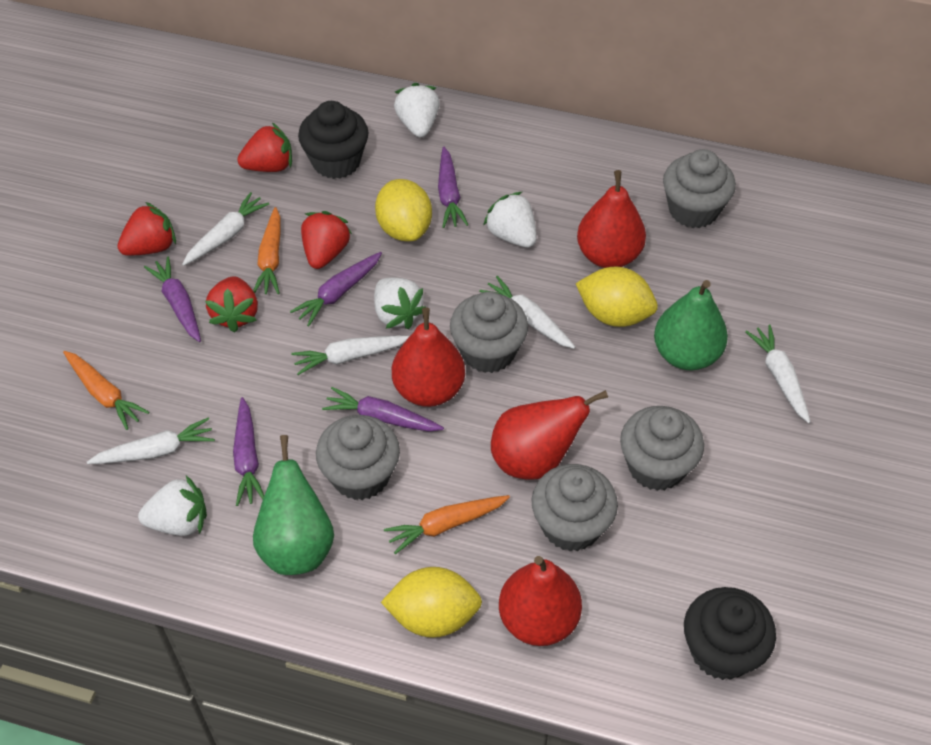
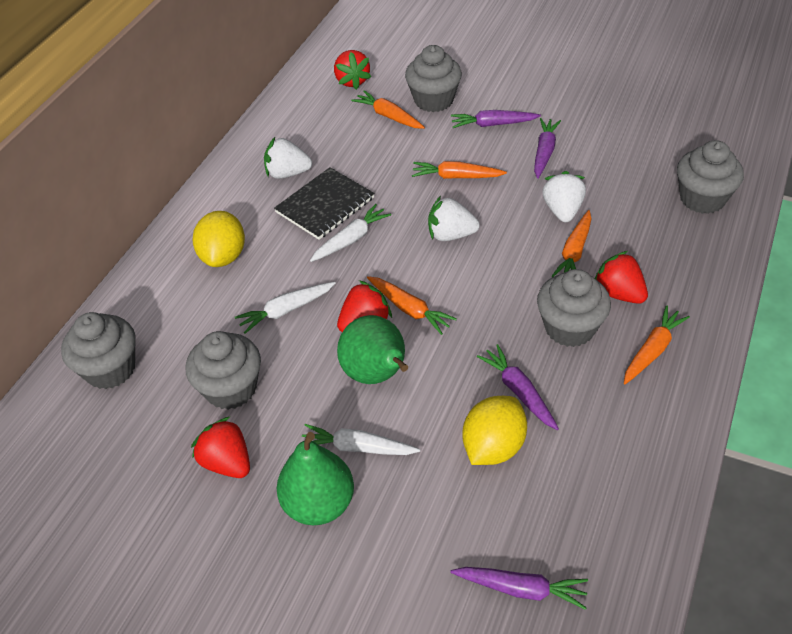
black cupcake: 2 -> 0
black notebook: 0 -> 1
orange carrot: 3 -> 5
purple carrot: 5 -> 4
red pear: 4 -> 0
white carrot: 5 -> 3
white strawberry: 4 -> 3
yellow lemon: 3 -> 2

